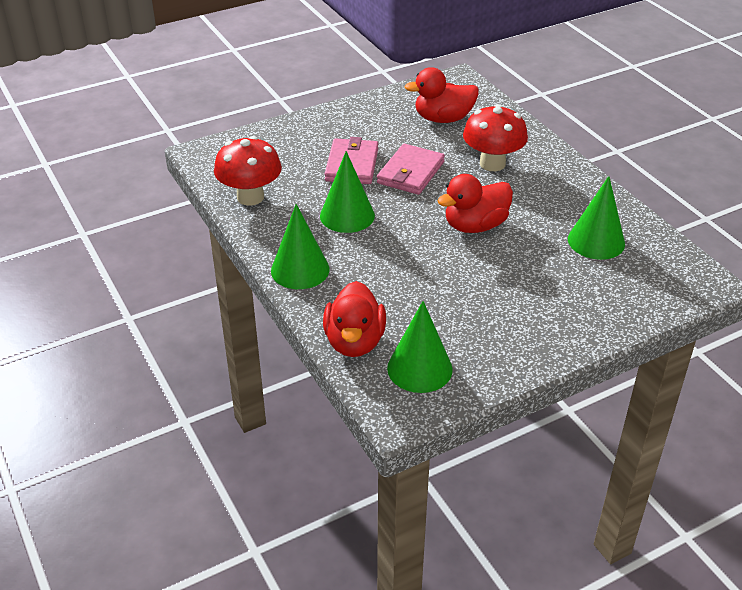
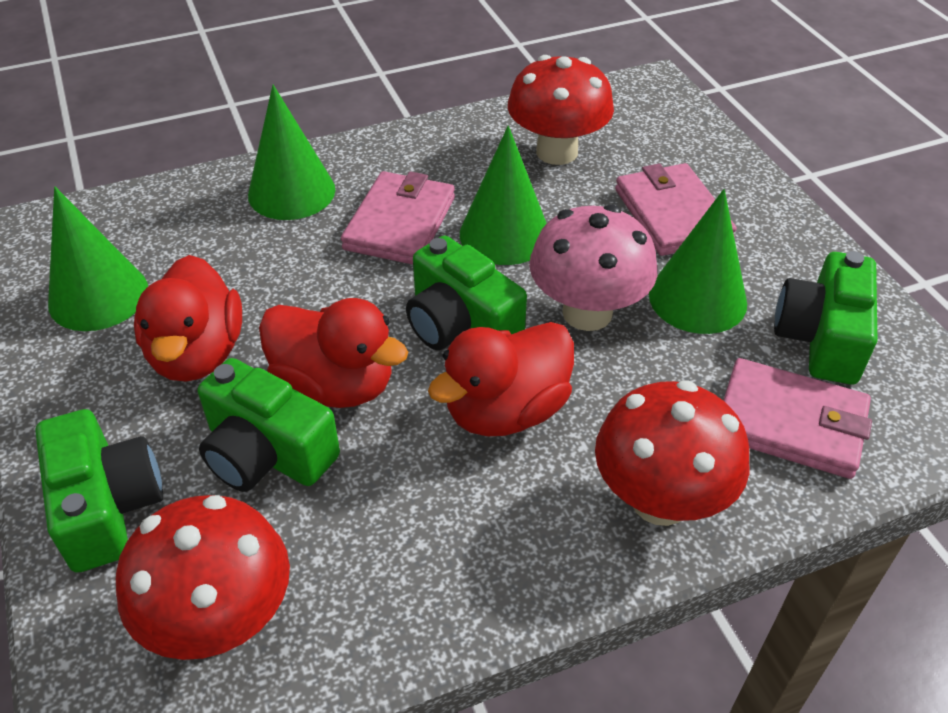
green camera: 0 -> 4
pink mushroom: 0 -> 1
pink wallet: 2 -> 3
red mushroom: 2 -> 3

